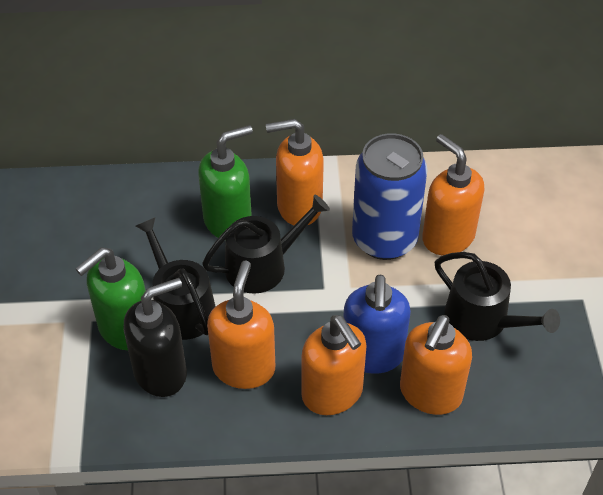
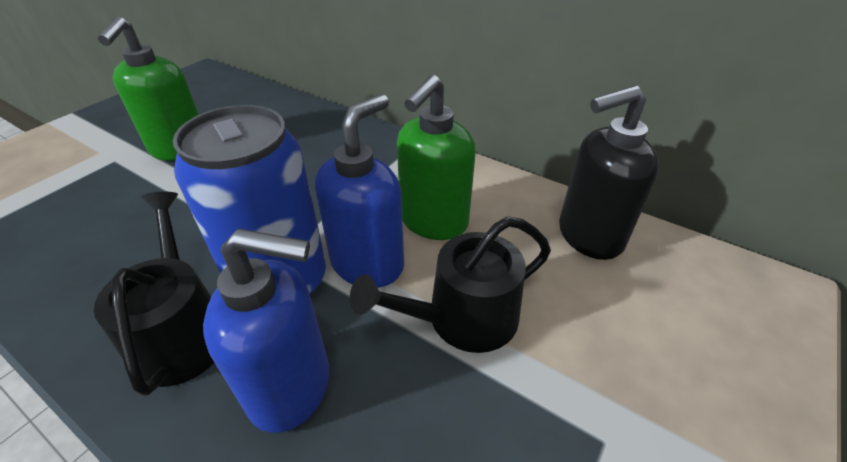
black watering can: 3 -> 2
blue soap dispenser: 1 -> 2
orange soap dispenser: 5 -> 0

